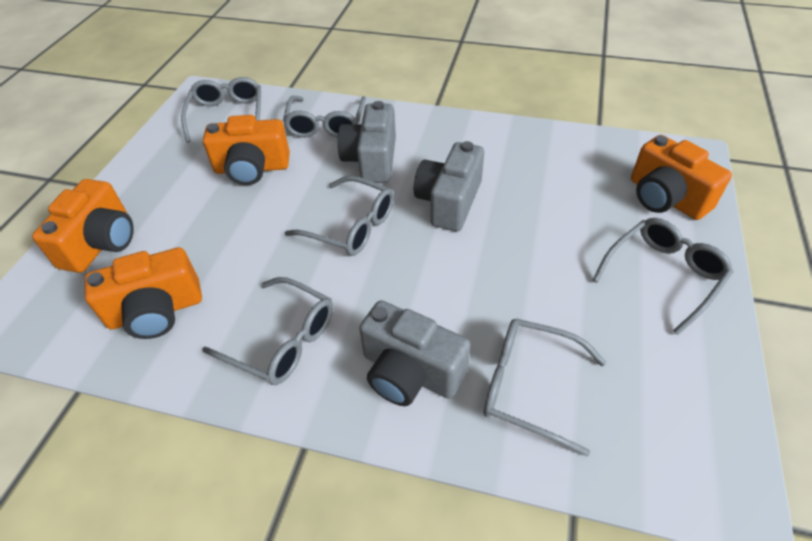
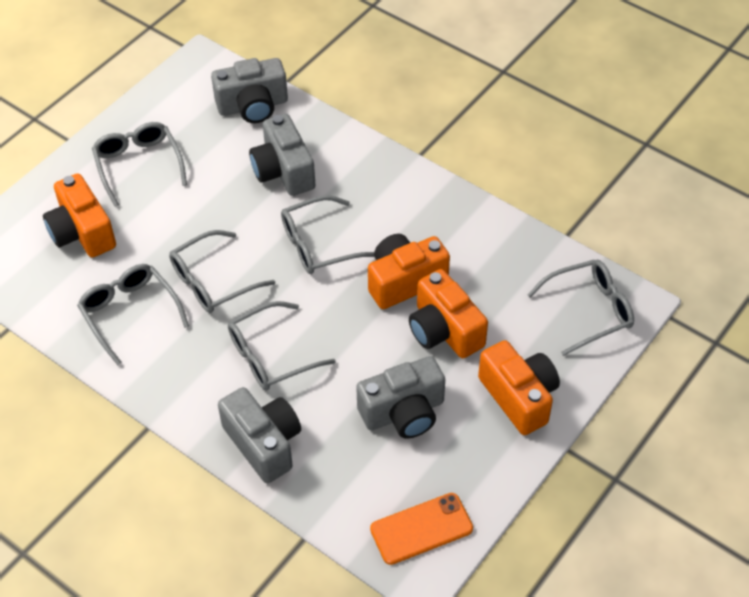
grey camera: 3 -> 4
orange phone: 0 -> 1

